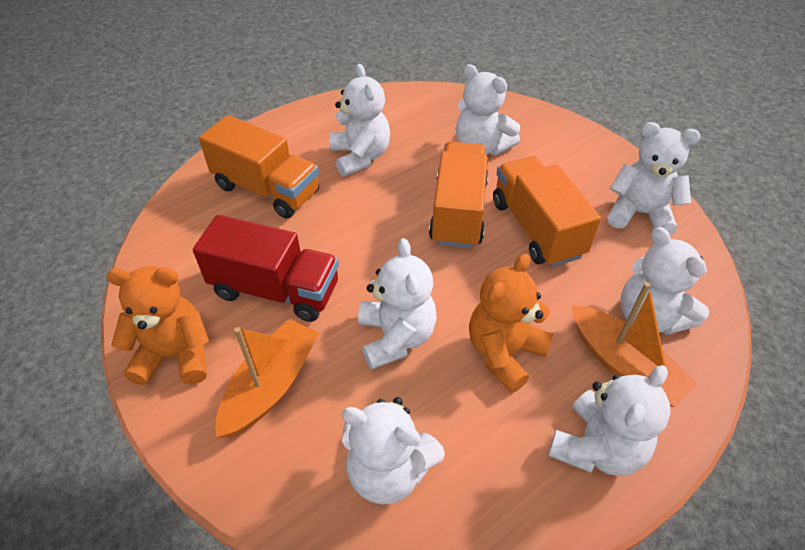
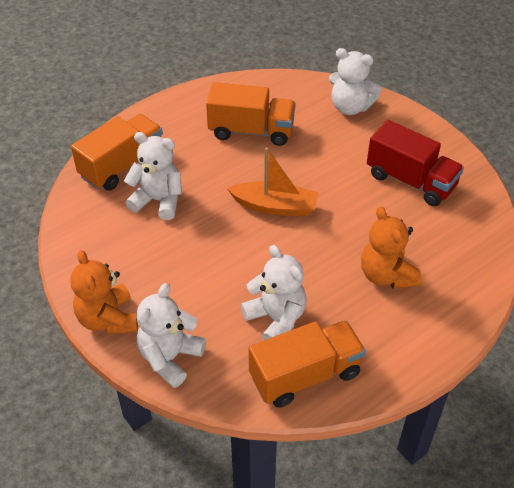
orange boat: 2 -> 1
white teddy bear: 7 -> 4

